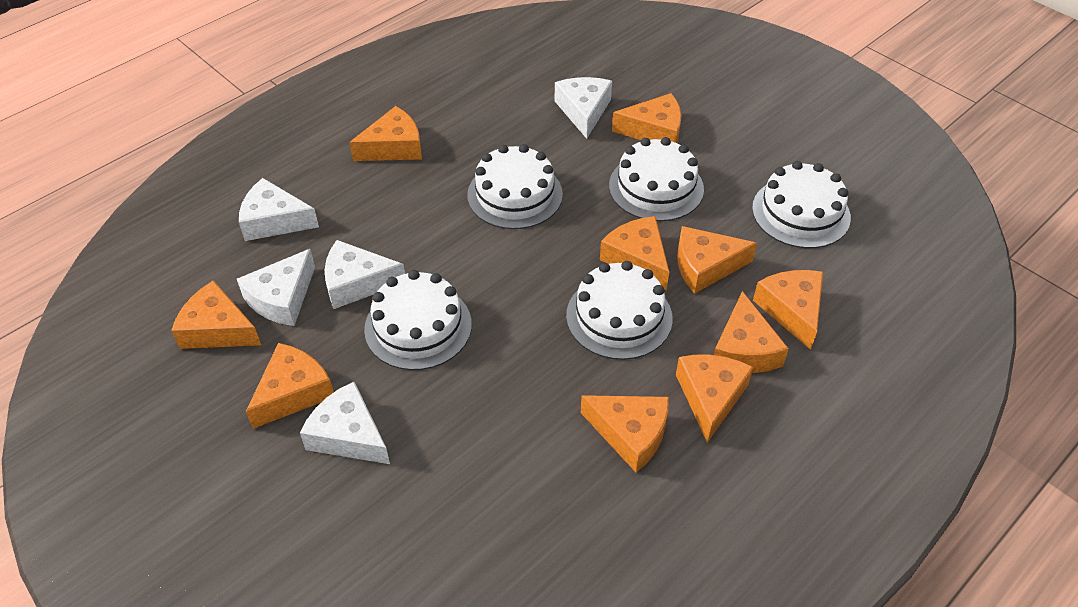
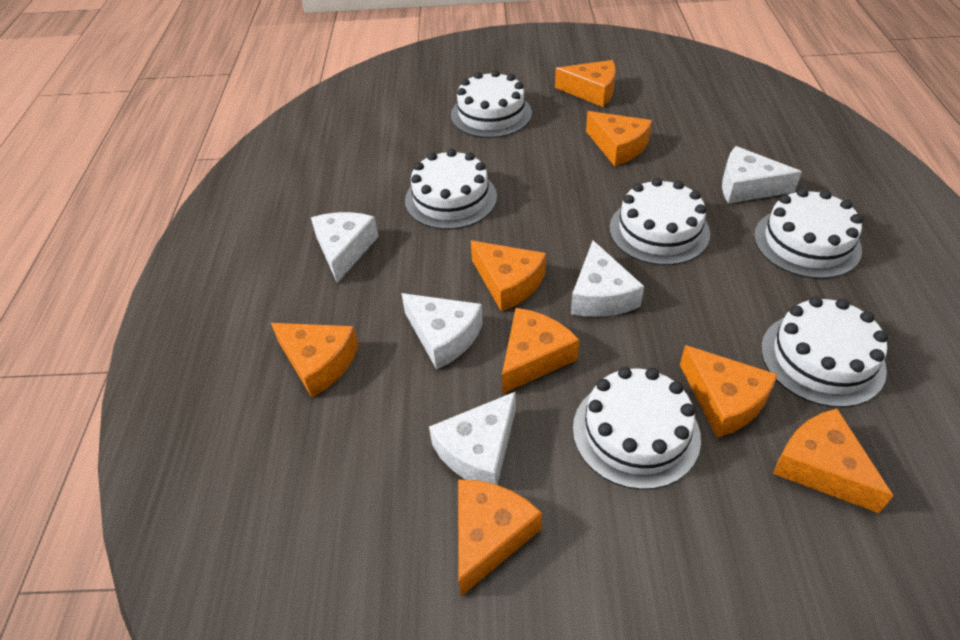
orange cheese: 10 -> 8
white cake: 5 -> 6

